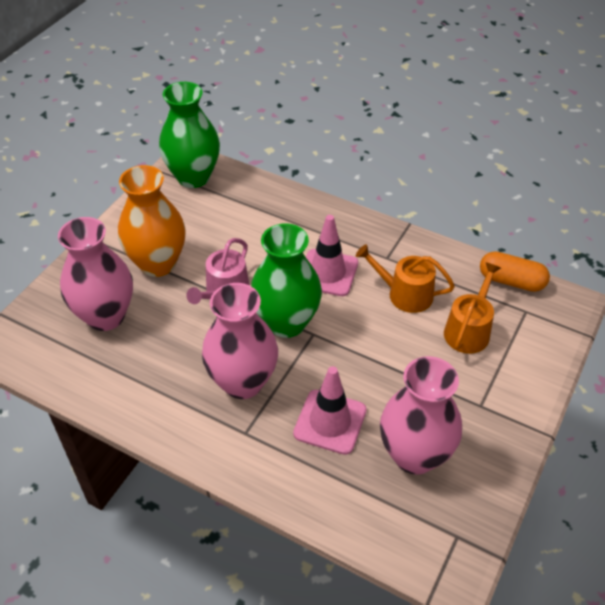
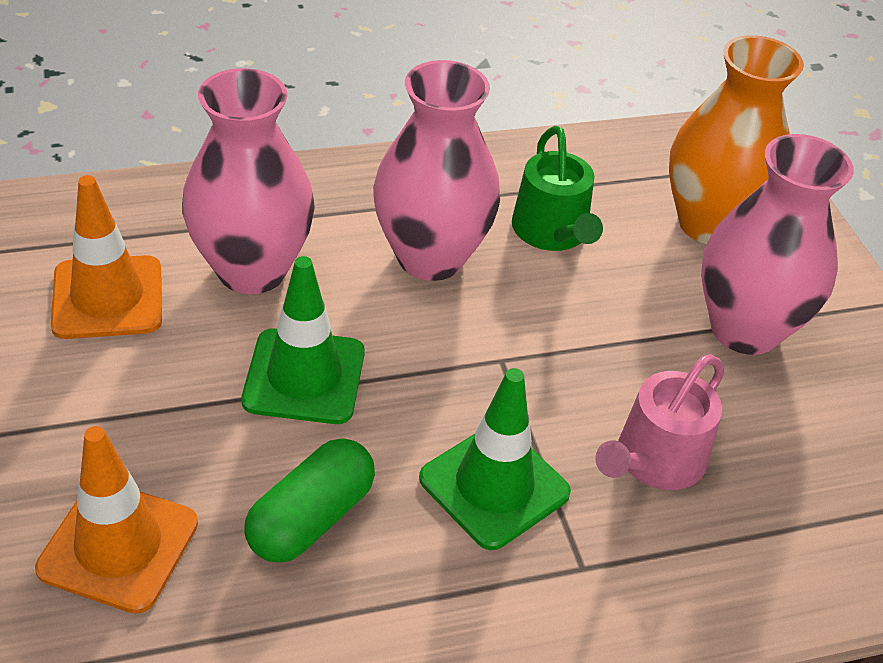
green capsule: 0 -> 1
green traffic cone: 0 -> 2
green vase: 2 -> 0
green watering can: 0 -> 1
orange capsule: 1 -> 0
orange traffic cone: 0 -> 2
orange watering can: 2 -> 0
pink traffic cone: 2 -> 0

